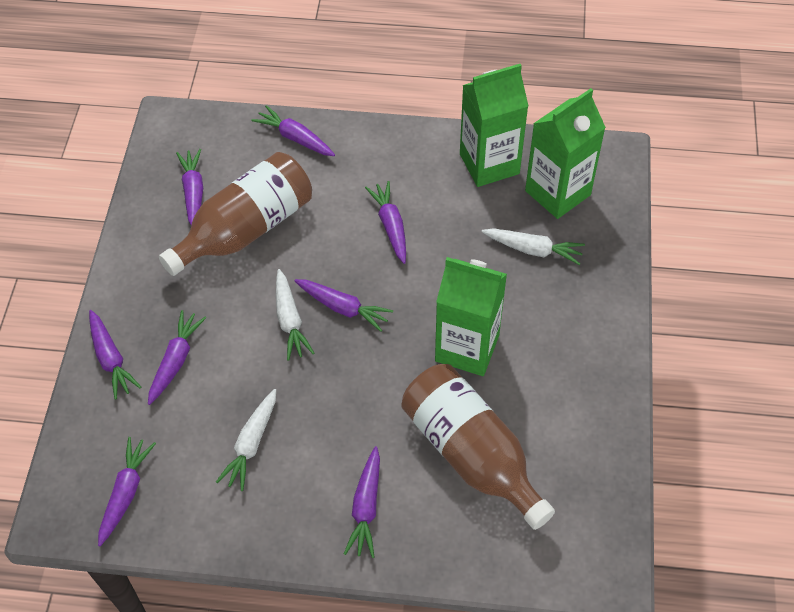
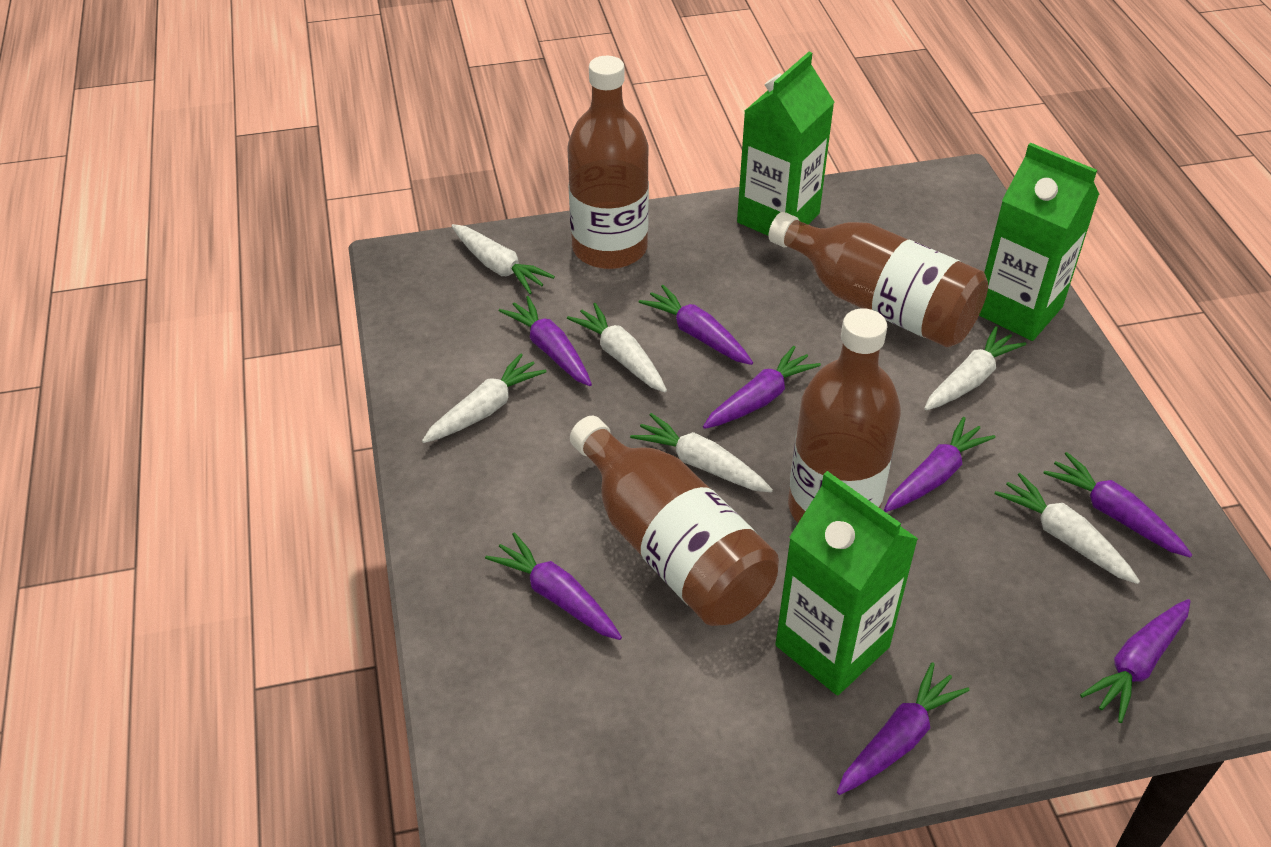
brown bottle: 2 -> 4
white carrot: 3 -> 6

